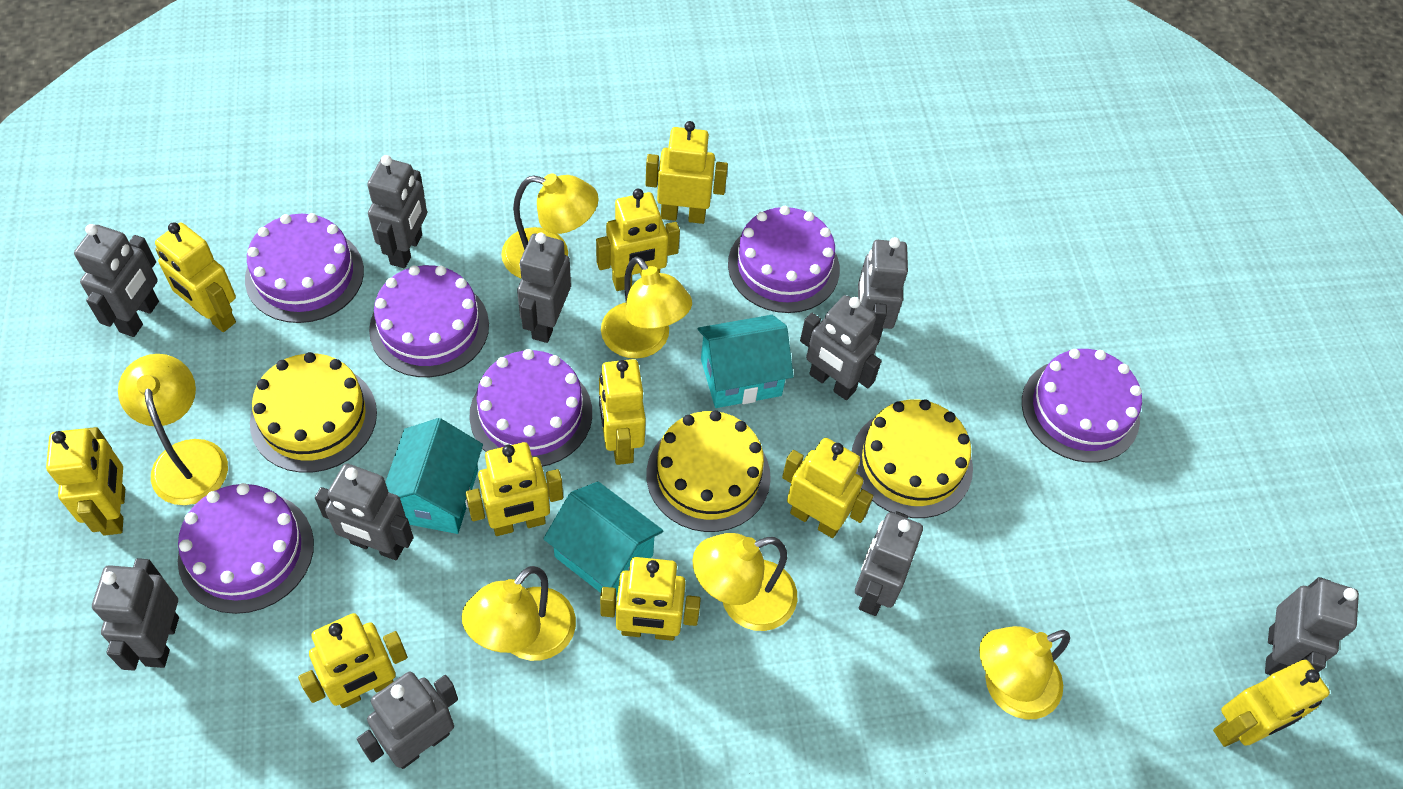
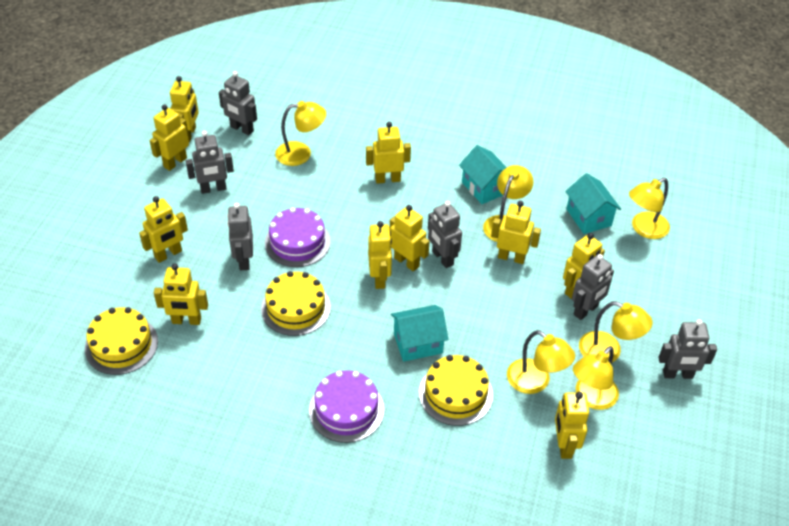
grey robot: 10 -> 6
purple cake: 6 -> 2

